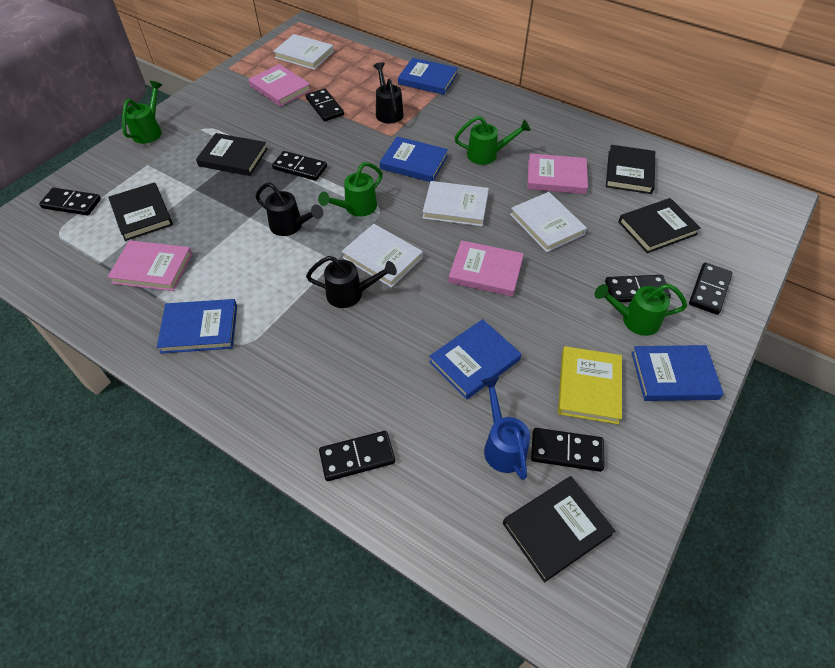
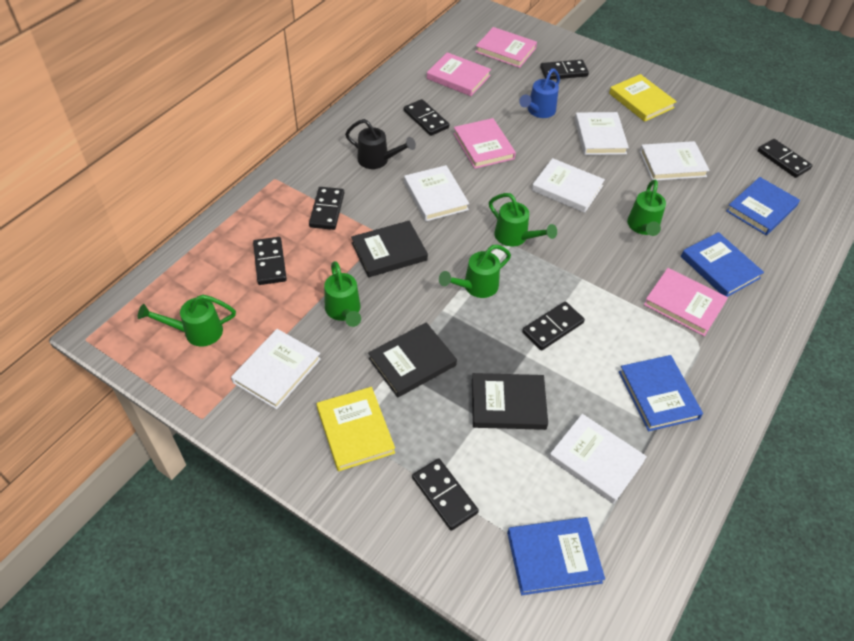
black book: 5 -> 3
black watering can: 3 -> 1
blue book: 5 -> 4
green watering can: 4 -> 5
white book: 4 -> 6
yellow book: 1 -> 2

